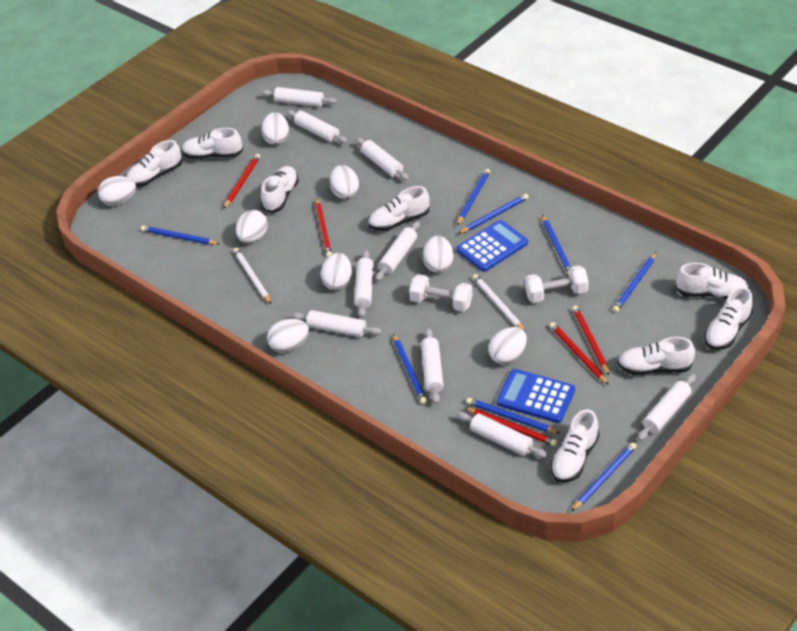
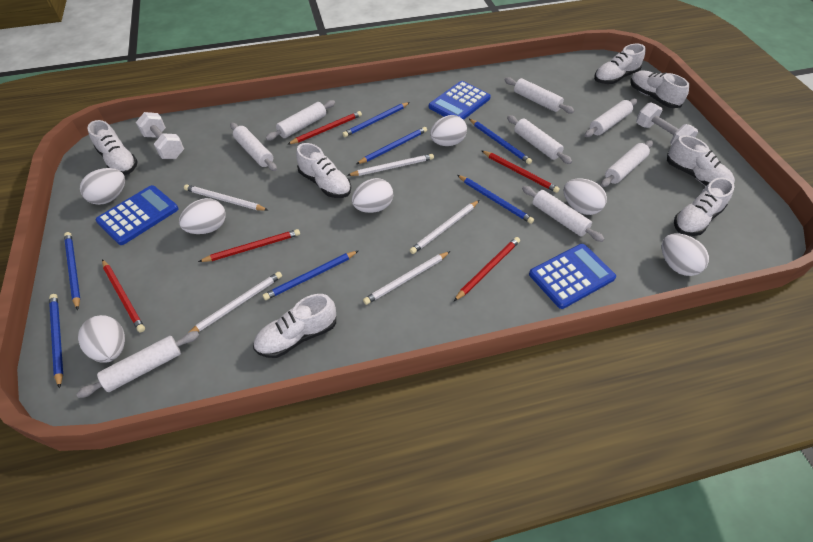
blue calculator: 2 -> 3
blue pencil: 8 -> 7
white egg: 8 -> 7
white pencil: 2 -> 5
white rolling pin: 9 -> 8
white shoe: 8 -> 7

